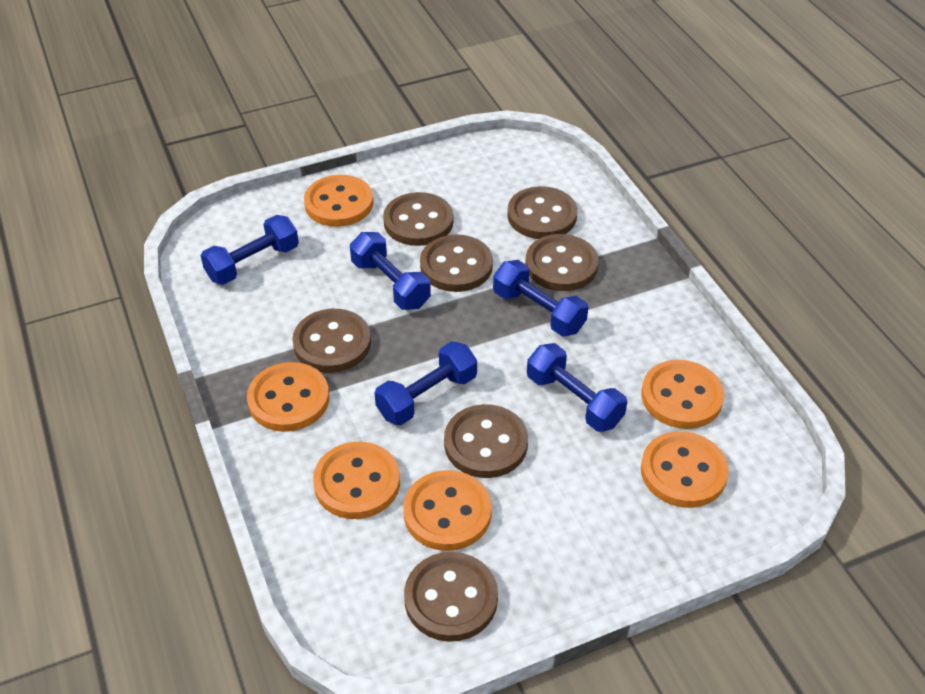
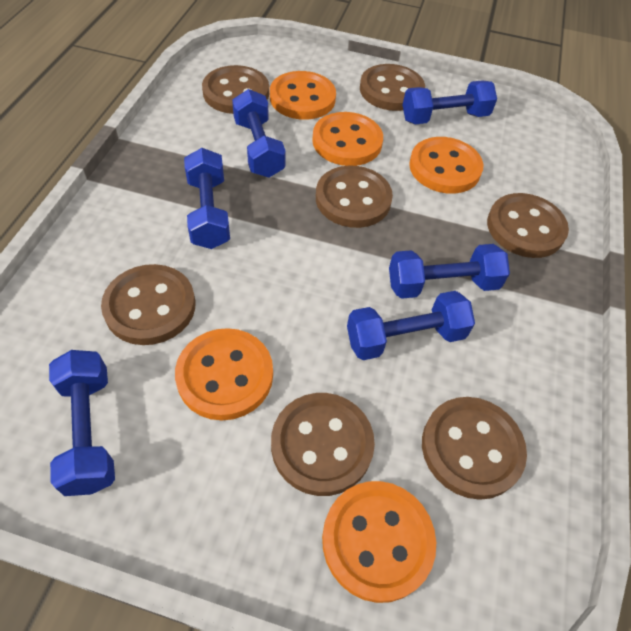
blue dumbbell: 5 -> 6
orange button: 6 -> 5

